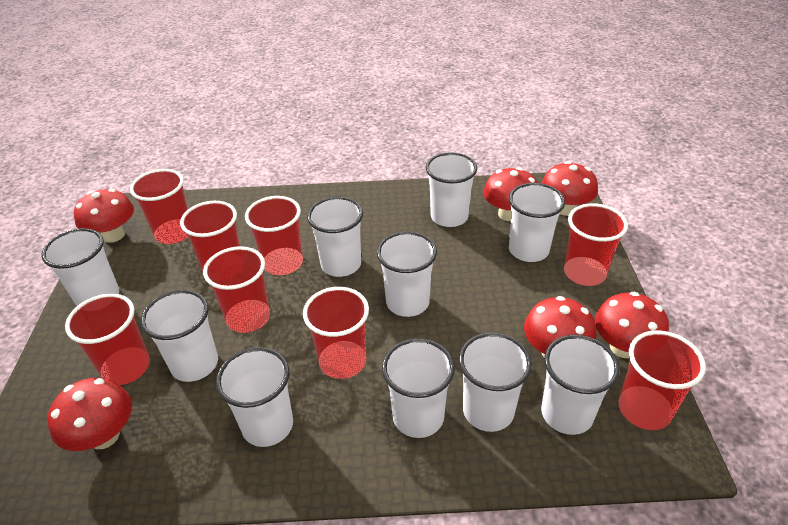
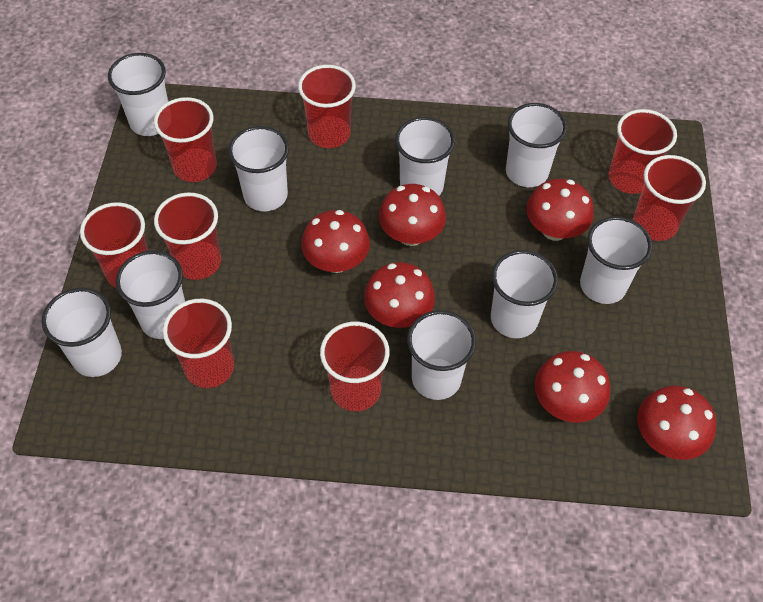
white cup: 10 -> 9

